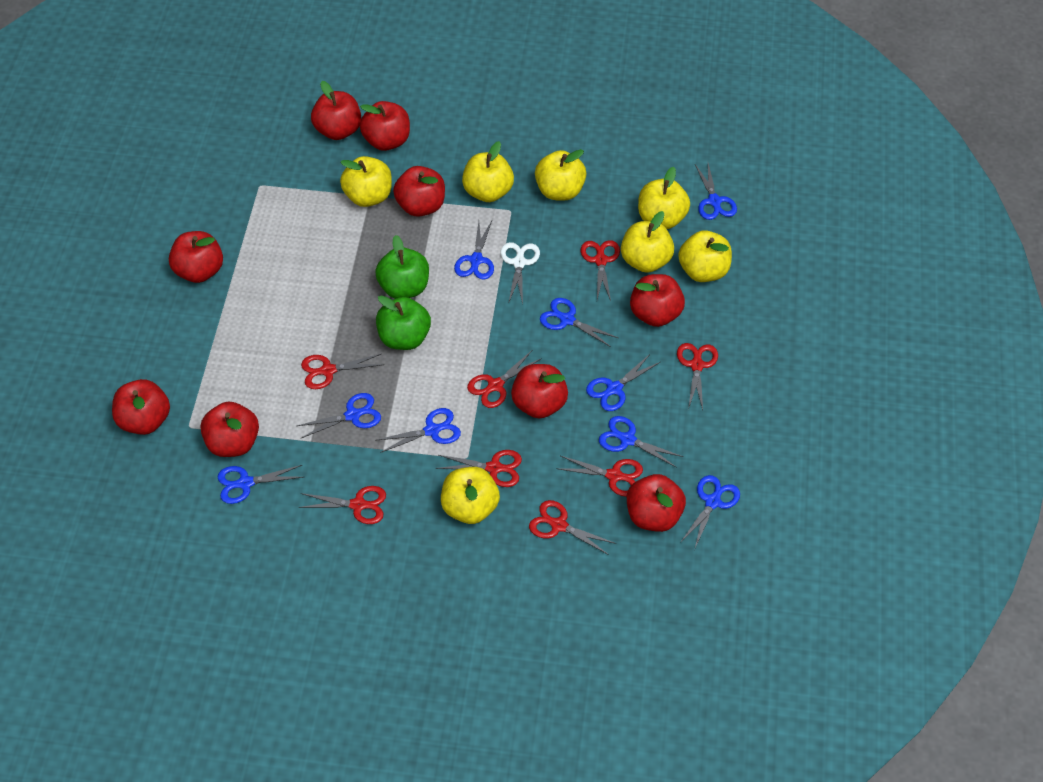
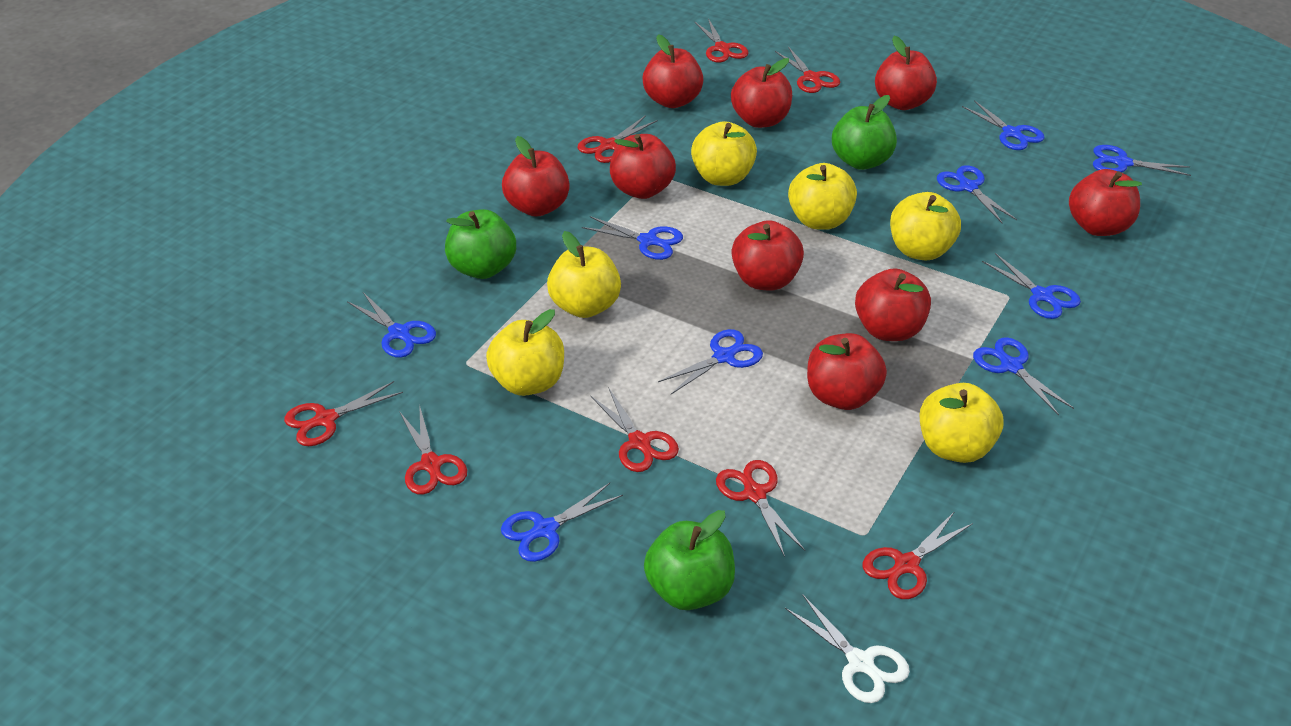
green apple: 2 -> 3
yellow apple: 7 -> 6

